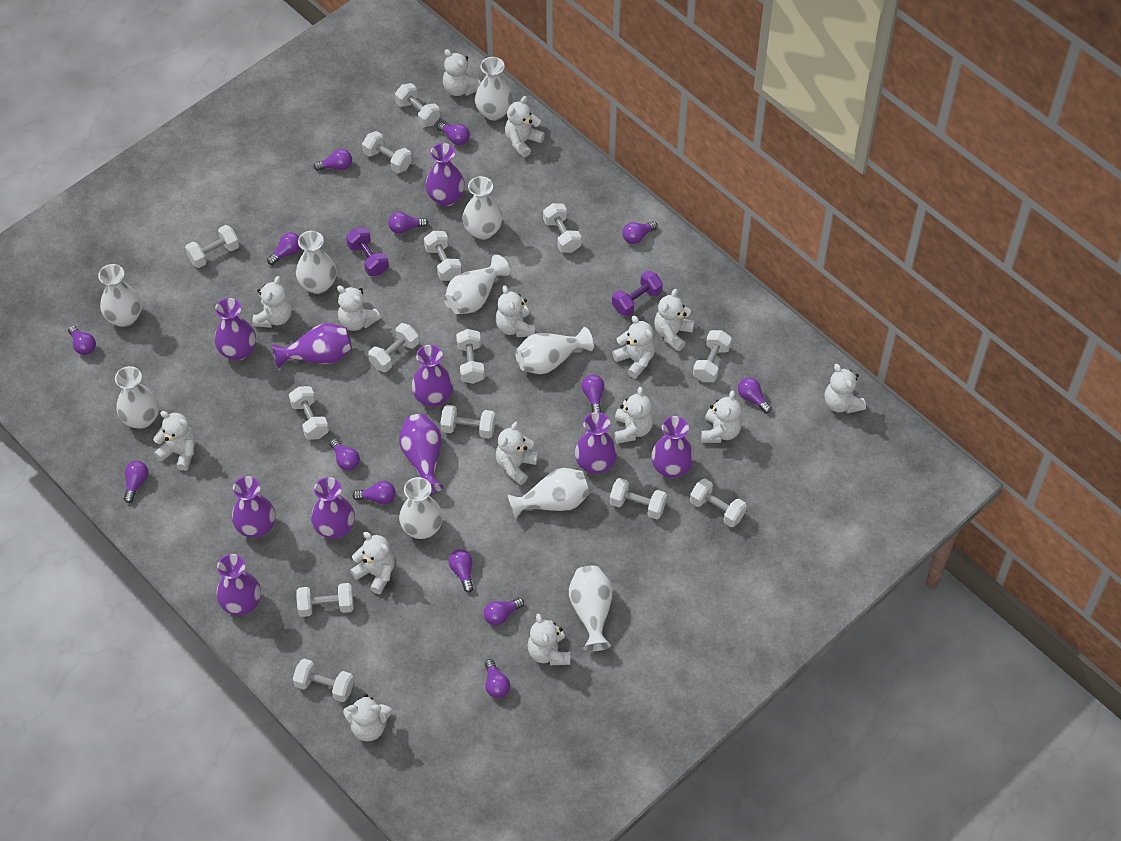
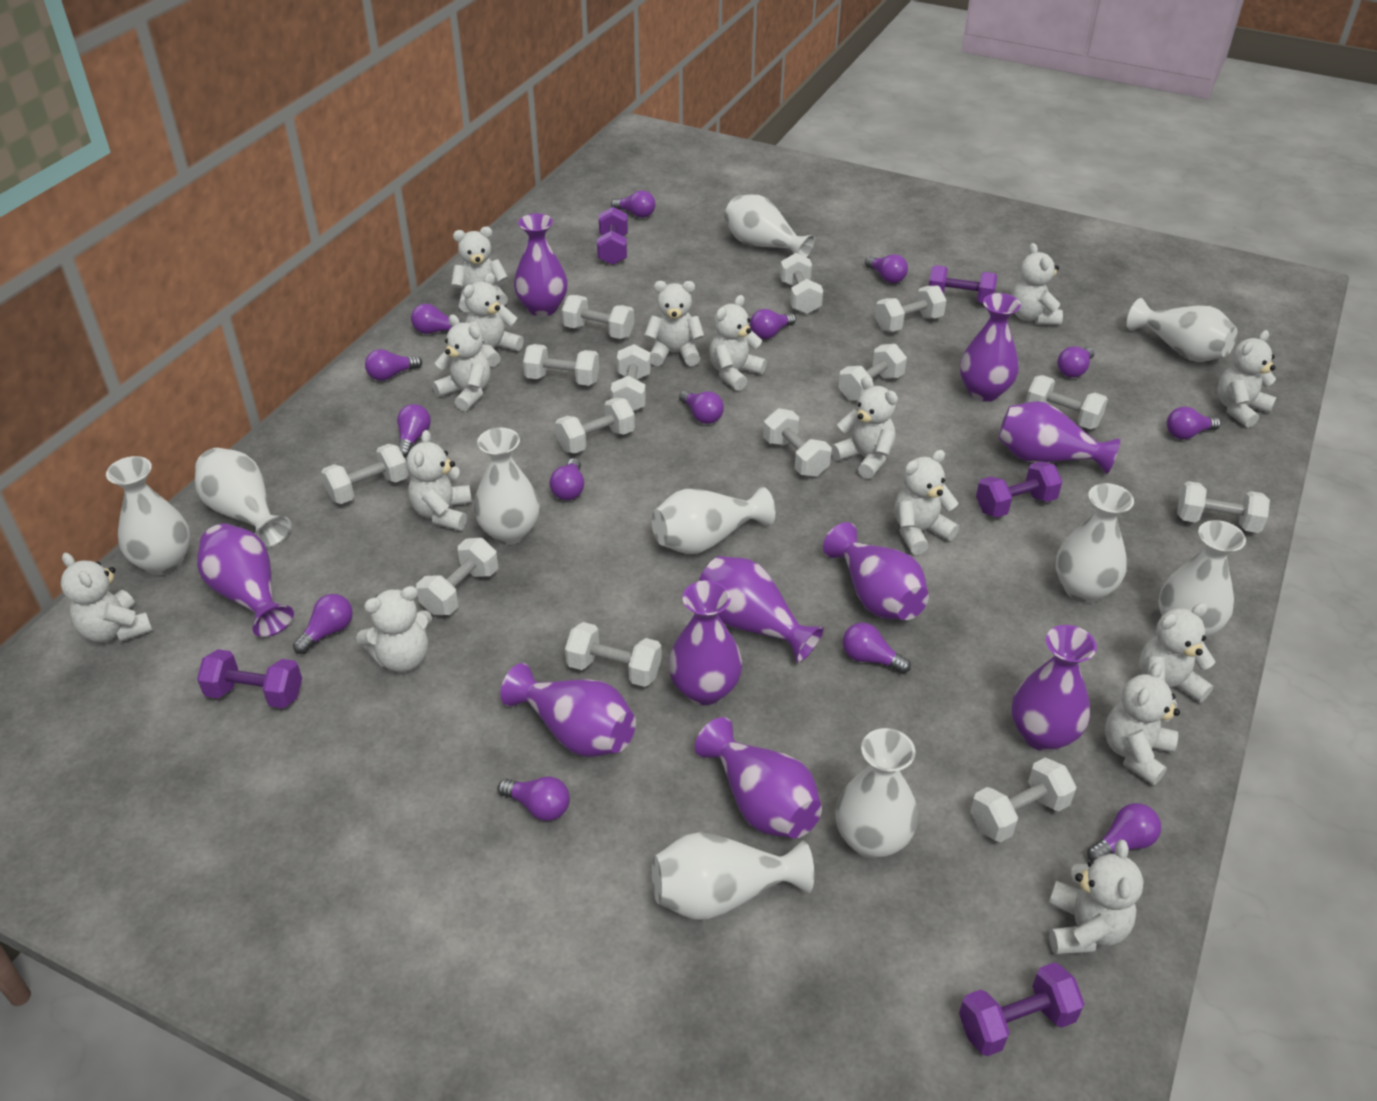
purple dumbbell: 2 -> 5

